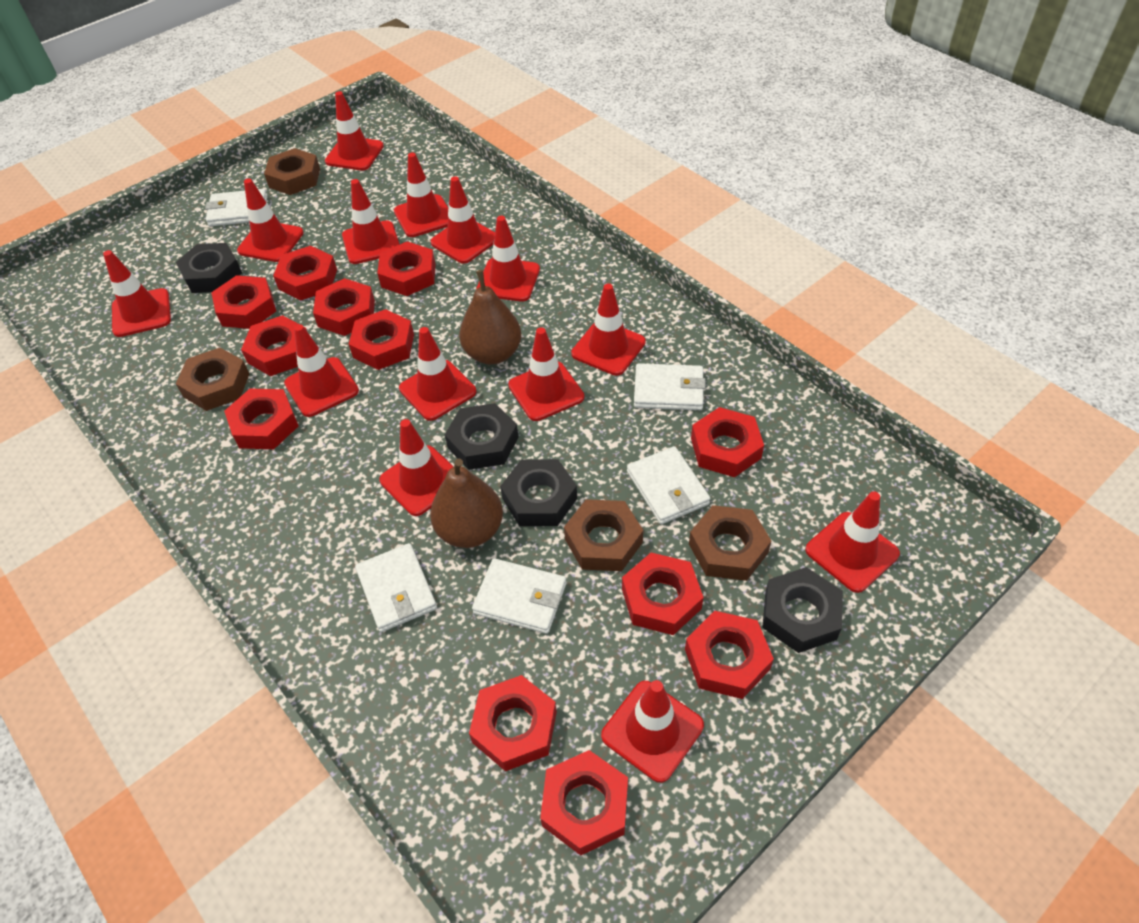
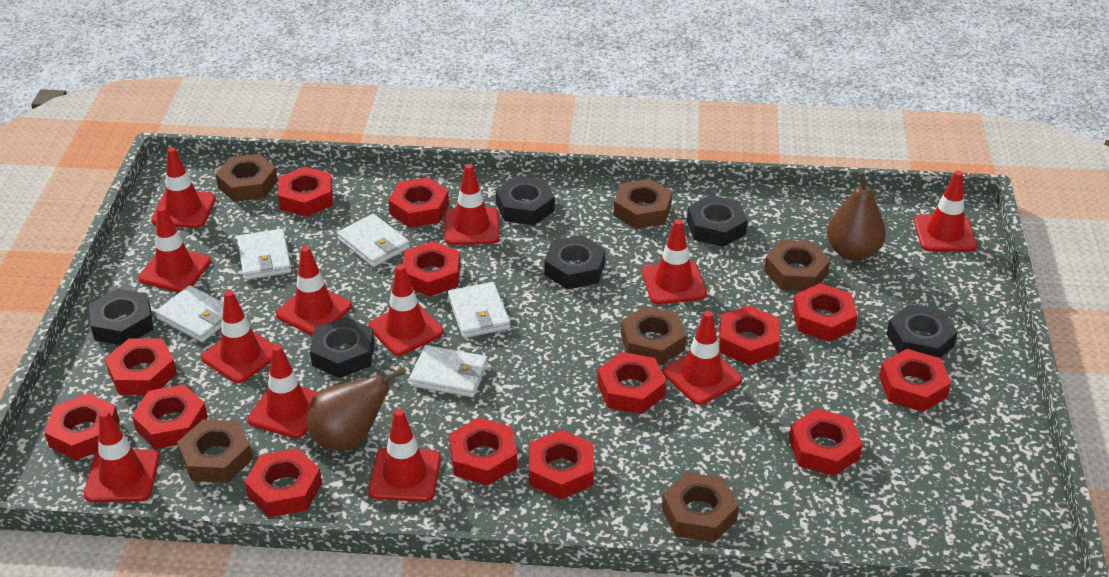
black nut: 4 -> 6
brown nut: 4 -> 6
red nut: 12 -> 14
red traffic cone: 14 -> 12

